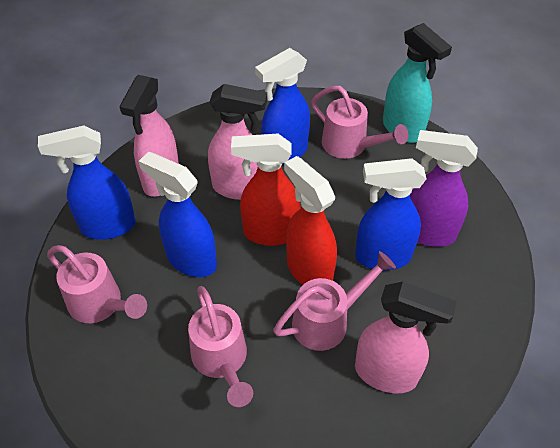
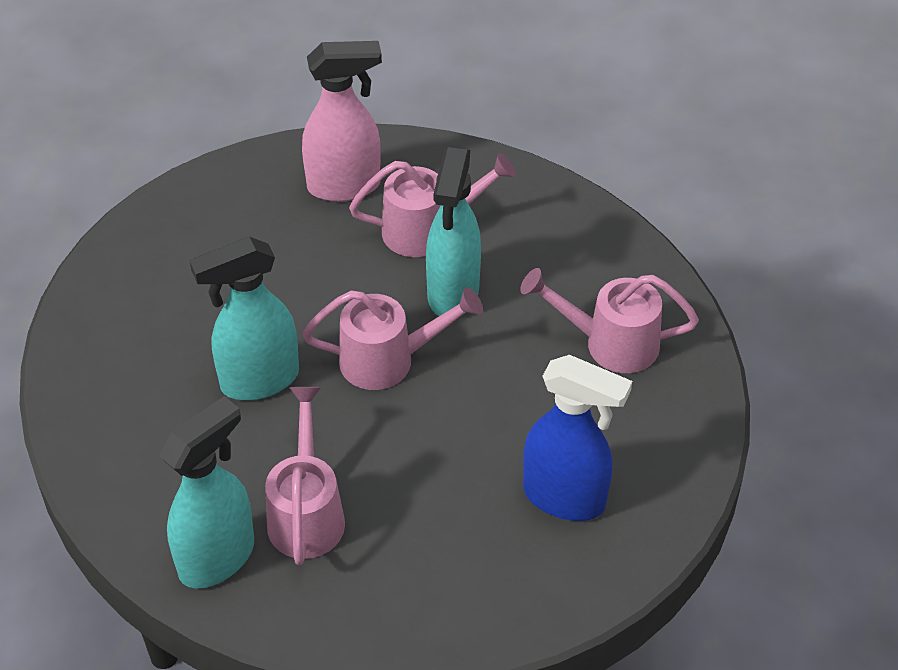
blue spray bottle: 4 -> 1
pink spray bottle: 3 -> 1
purple spray bottle: 1 -> 0
red spray bottle: 2 -> 0
turquoise spray bottle: 1 -> 3

